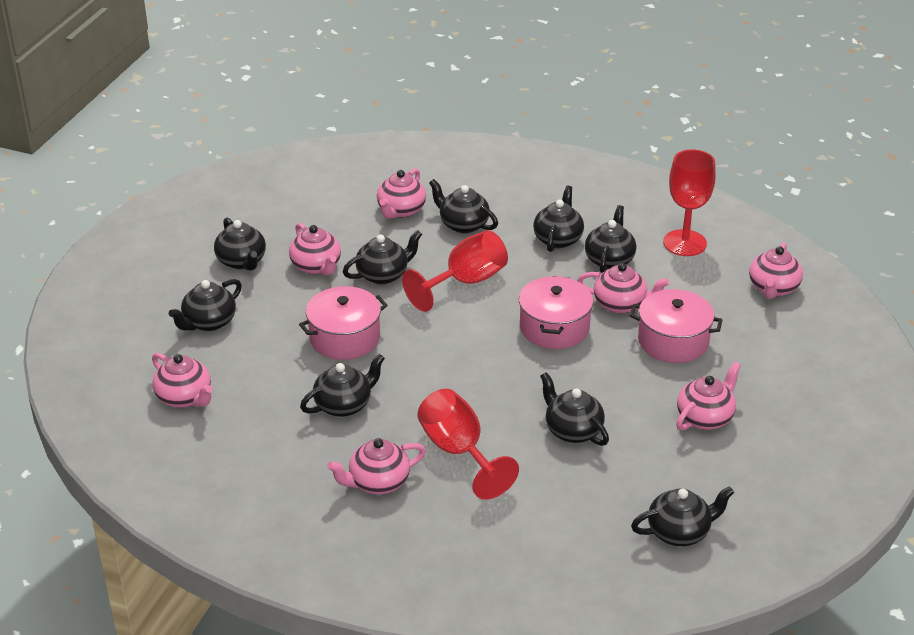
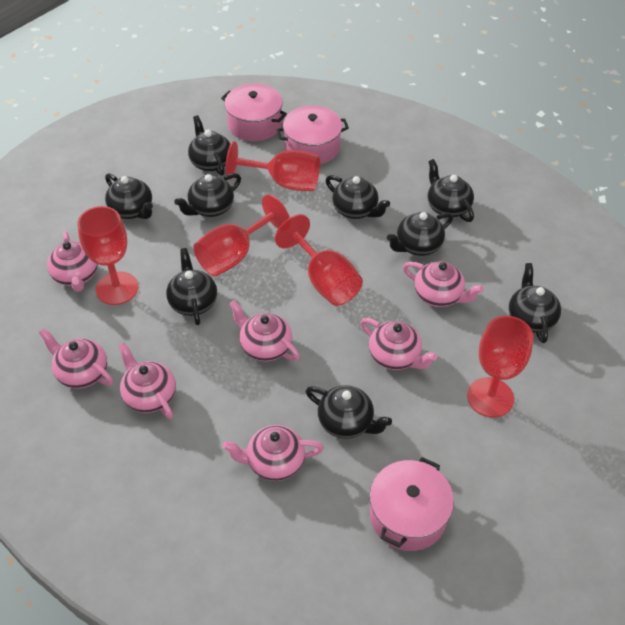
red goblet: 3 -> 5

